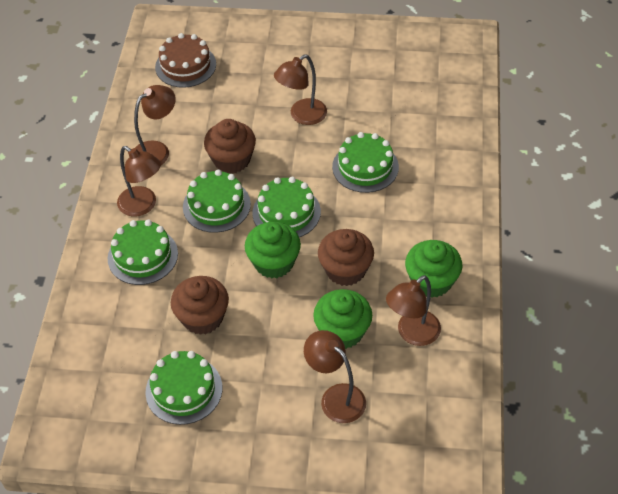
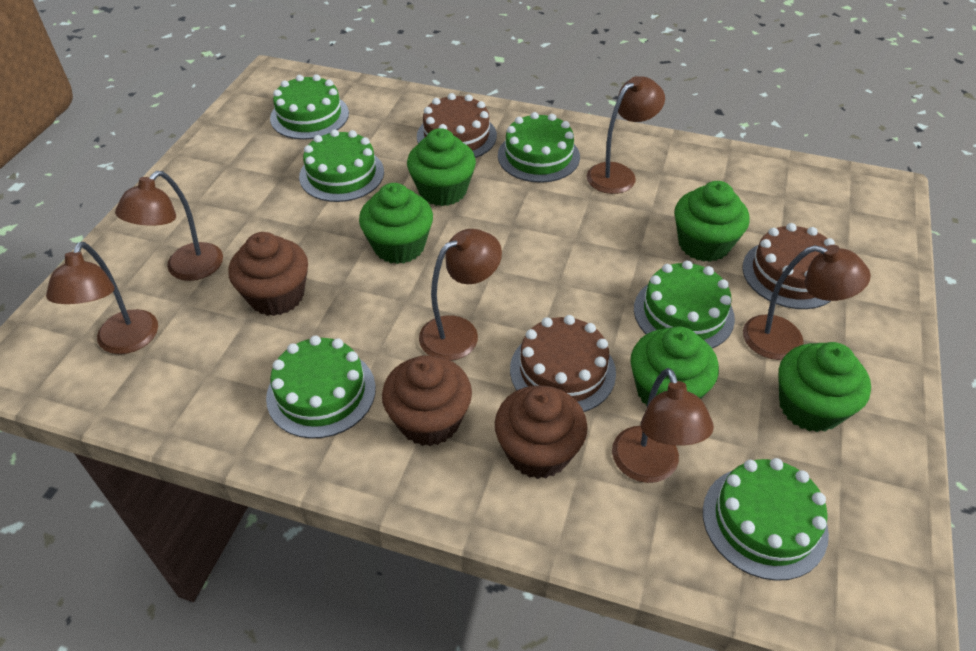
brown cake: 1 -> 3
brown lamp: 5 -> 6
green cake: 5 -> 6
green cupcake: 3 -> 5

